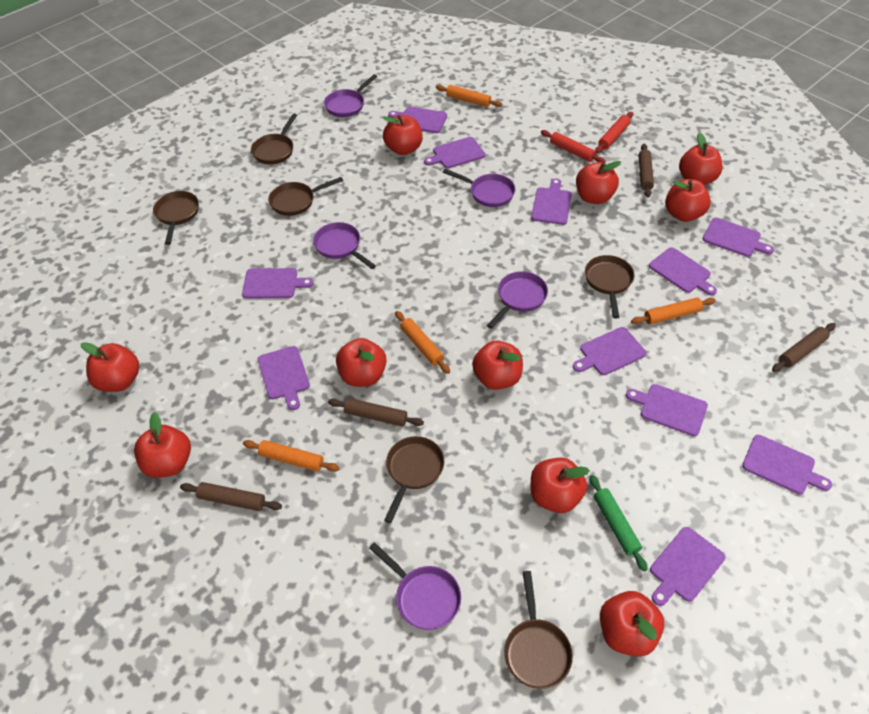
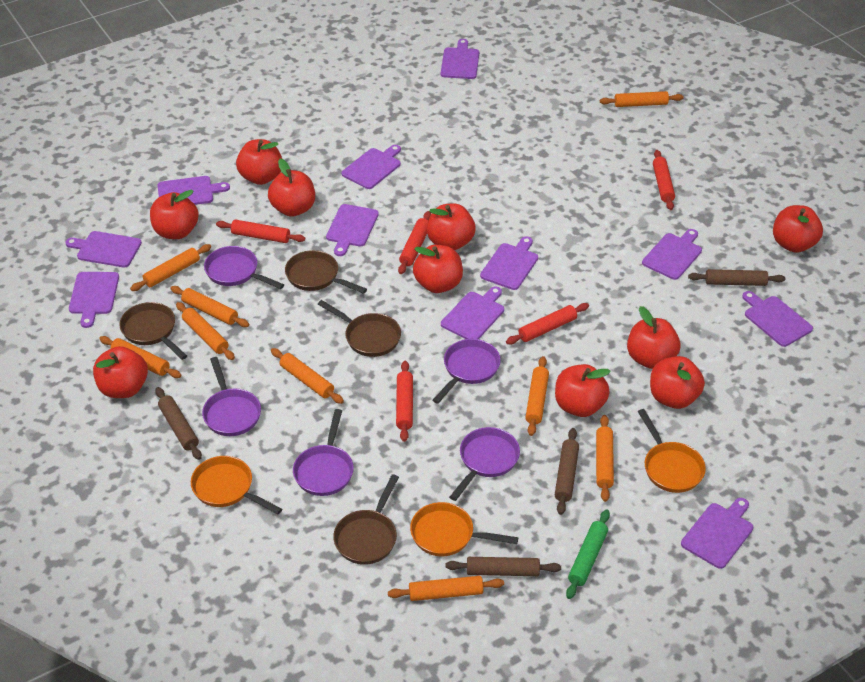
brown pan: 6 -> 4
orange pan: 0 -> 3
orange rolling pin: 4 -> 9
red rolling pin: 2 -> 5

